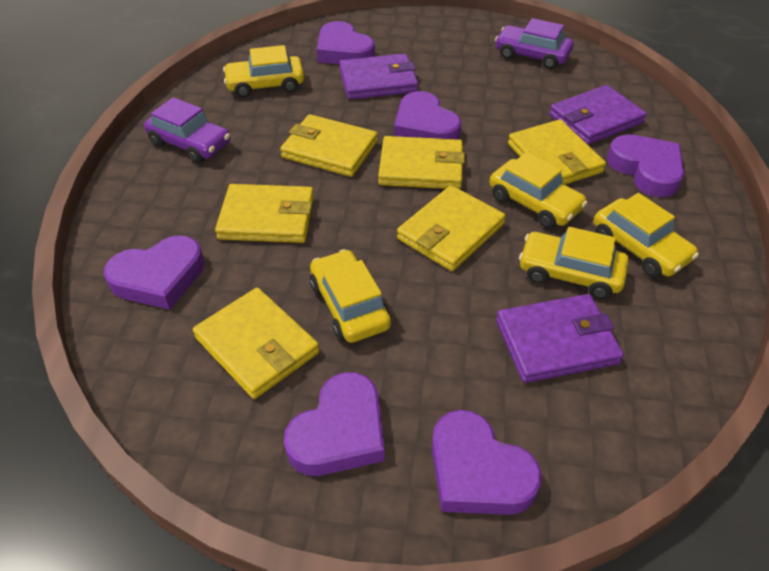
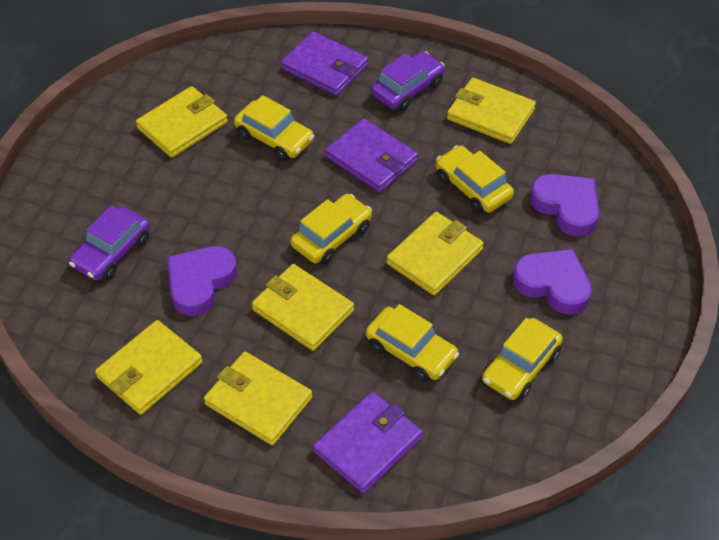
purple heart: 6 -> 3

